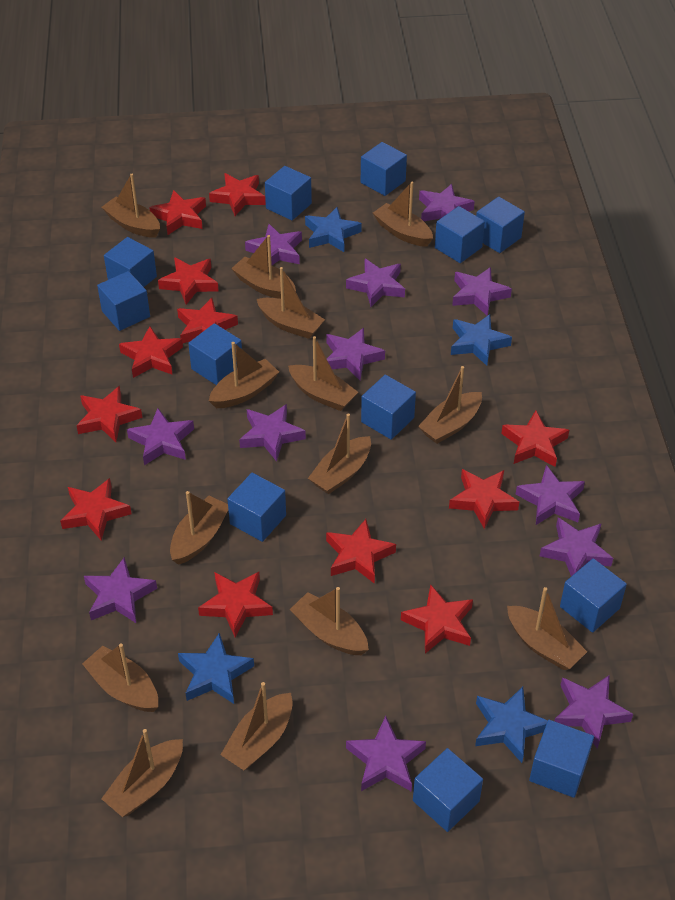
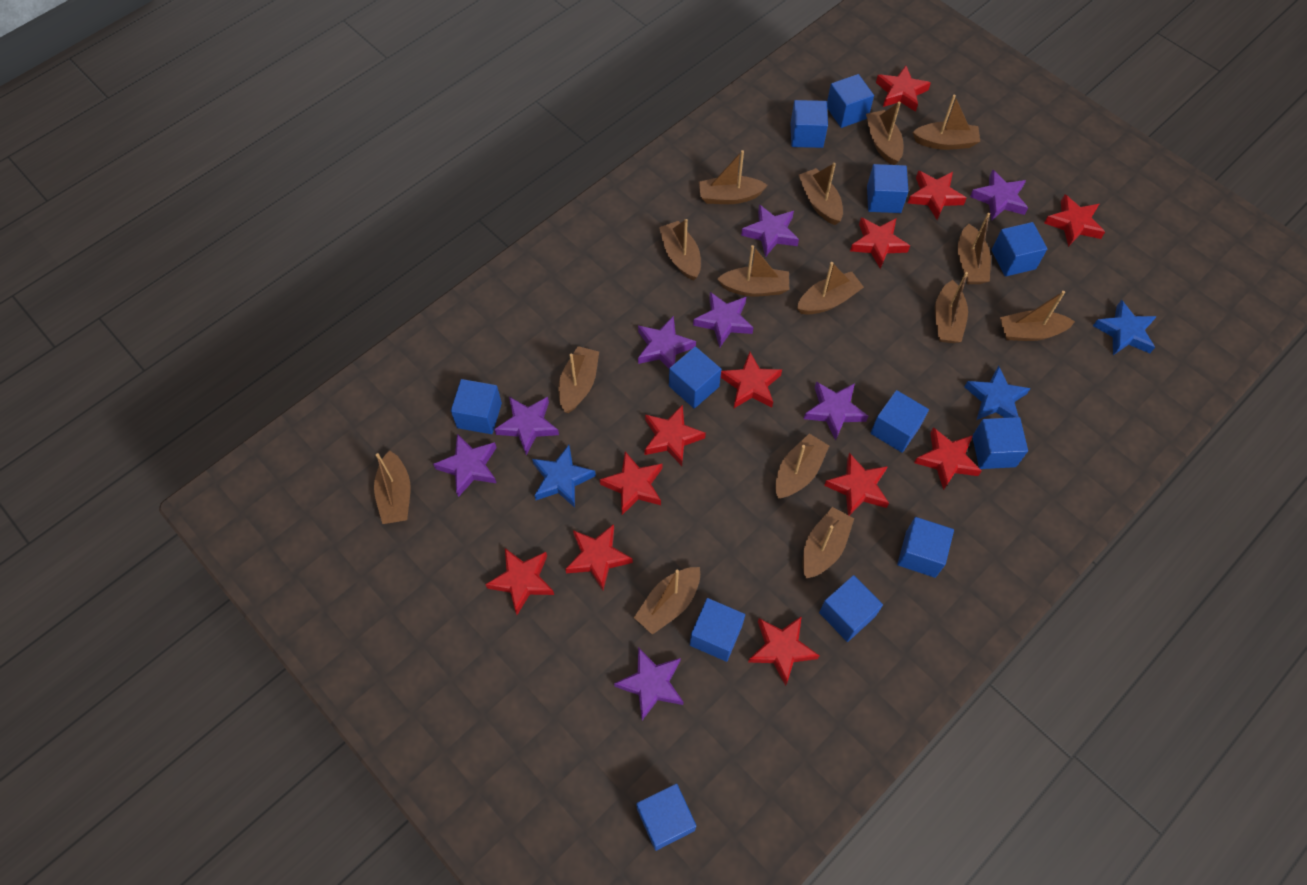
blue star: 4 -> 3
brown boat: 14 -> 15
purple star: 12 -> 8

